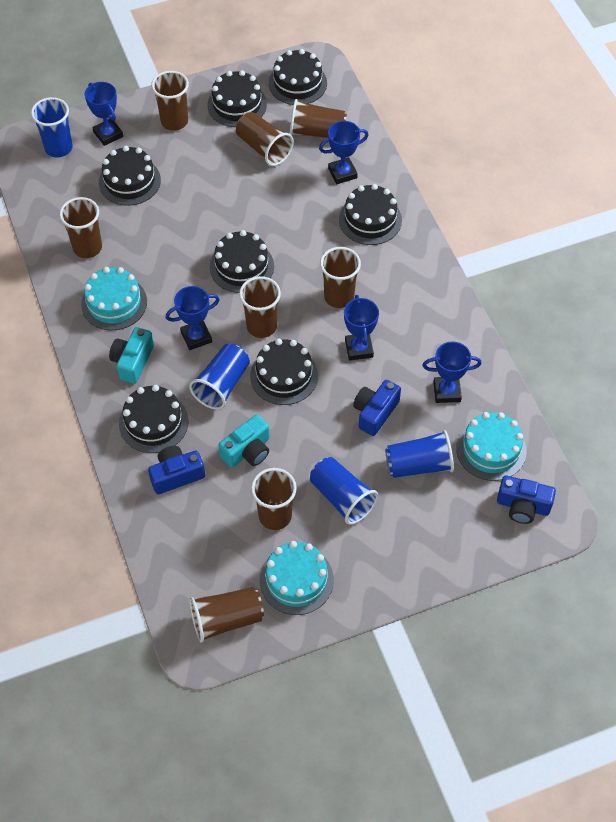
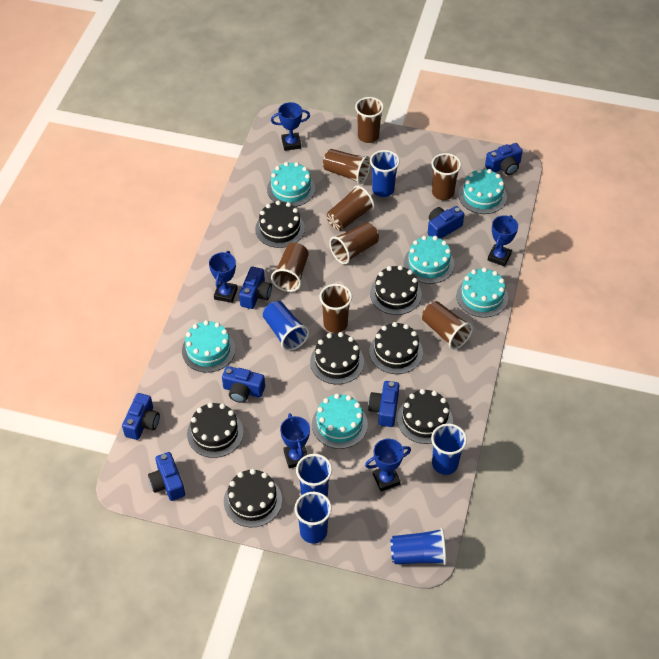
blue camera: 3 -> 7
blue cup: 4 -> 6
turquoise cake: 3 -> 6
turquoise camera: 2 -> 0

